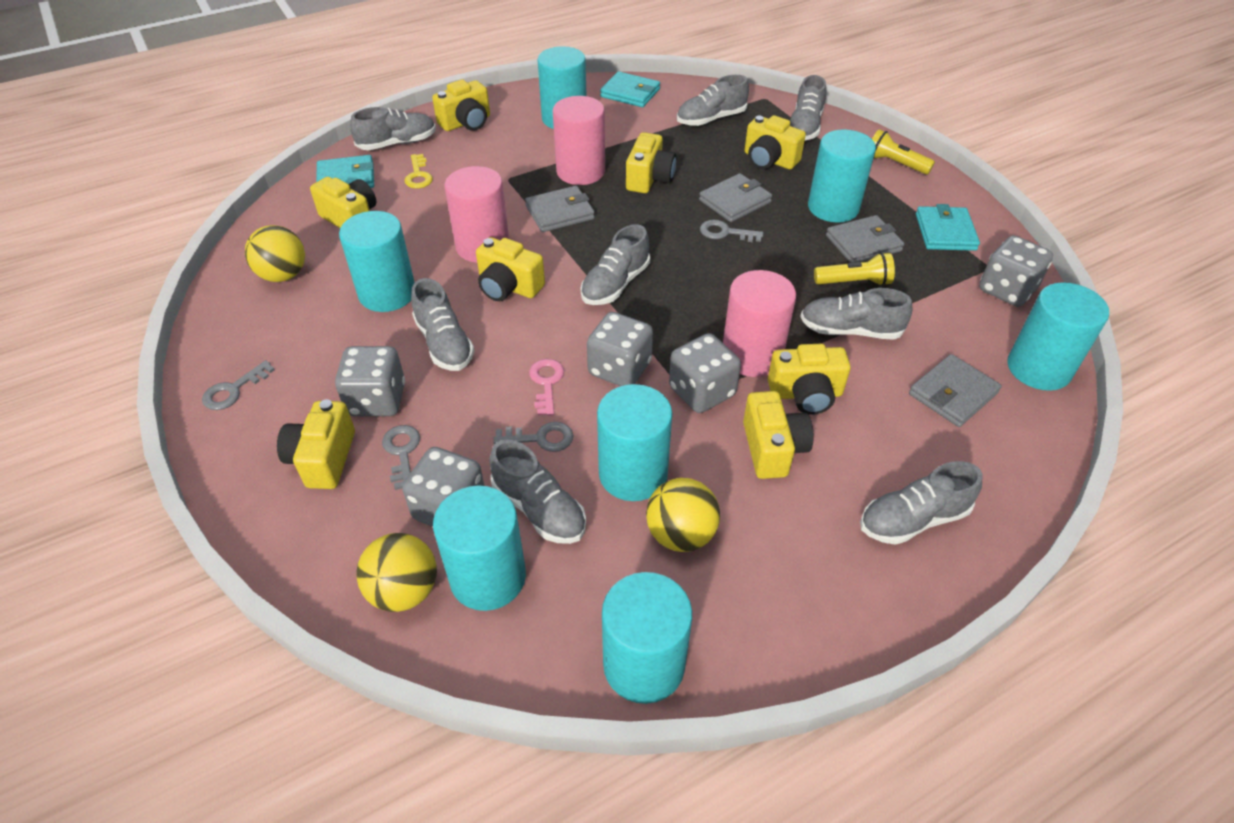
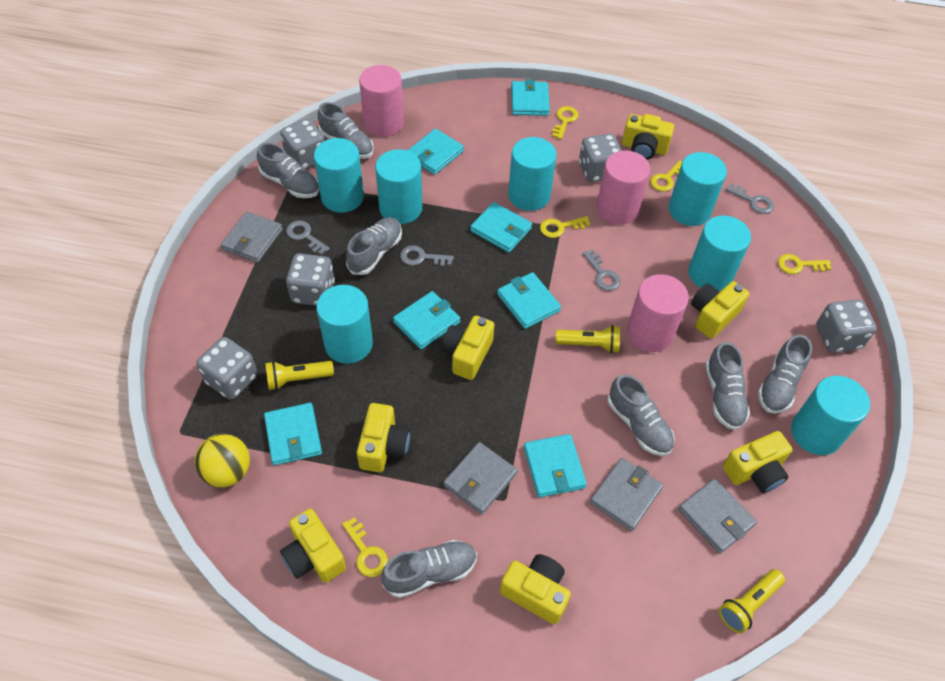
grey shoe: 8 -> 7
pink key: 1 -> 0
turquoise wallet: 3 -> 7
yellow ball: 3 -> 1
yellow camera: 8 -> 7
yellow flashlight: 2 -> 3
yellow key: 1 -> 5

